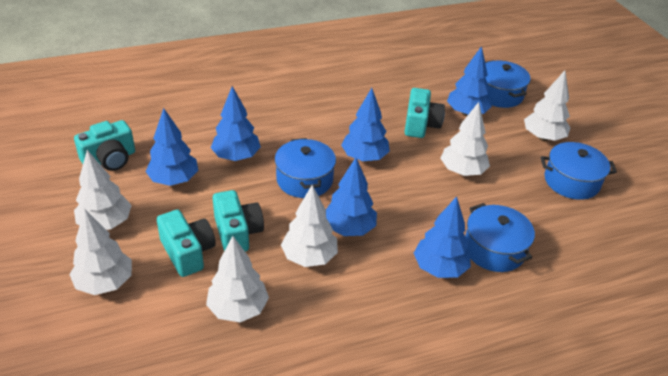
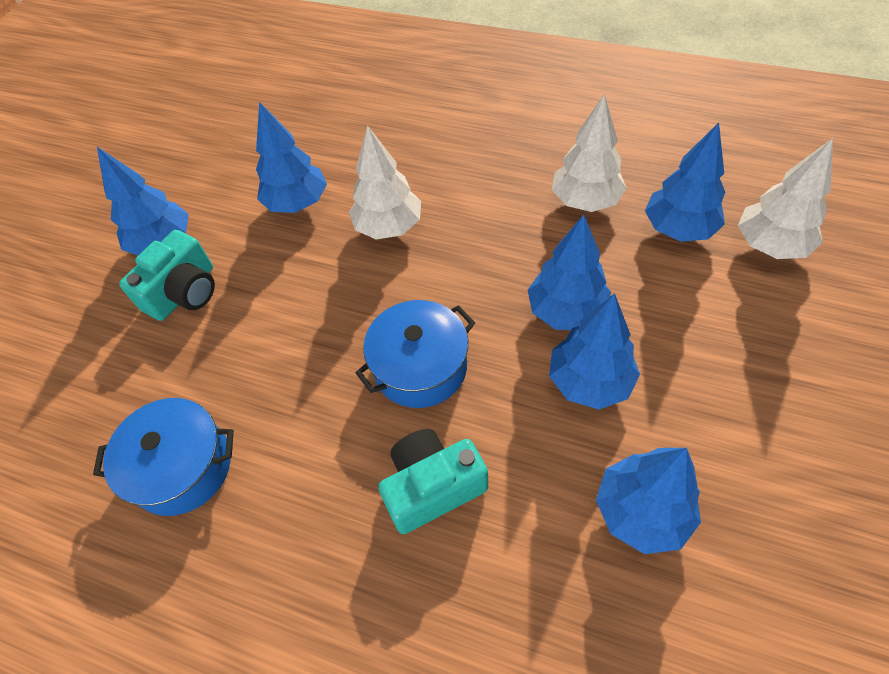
blue pot: 4 -> 2
turquoise camera: 4 -> 2
white tree: 6 -> 3

